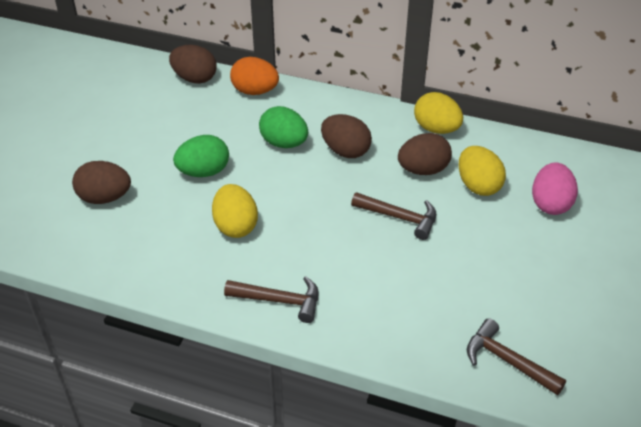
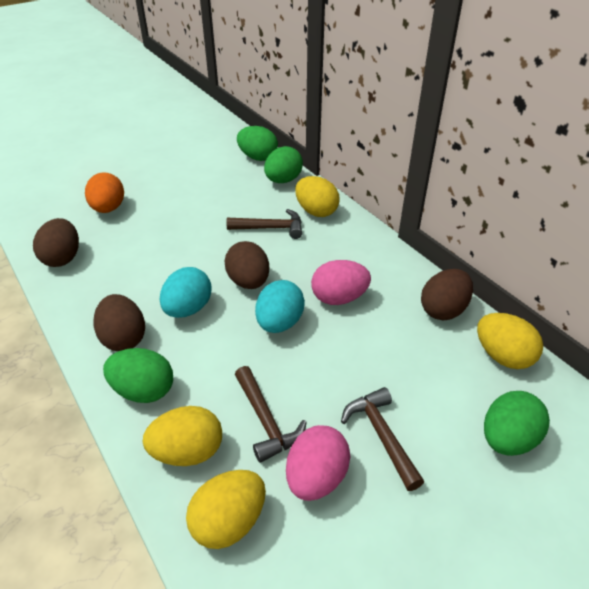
green egg: 2 -> 4
pink egg: 1 -> 2
turquoise egg: 0 -> 2
yellow egg: 3 -> 4

